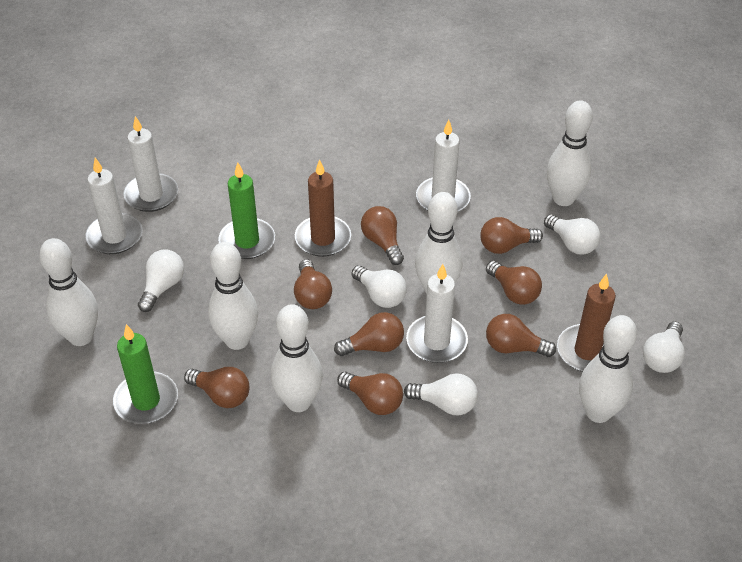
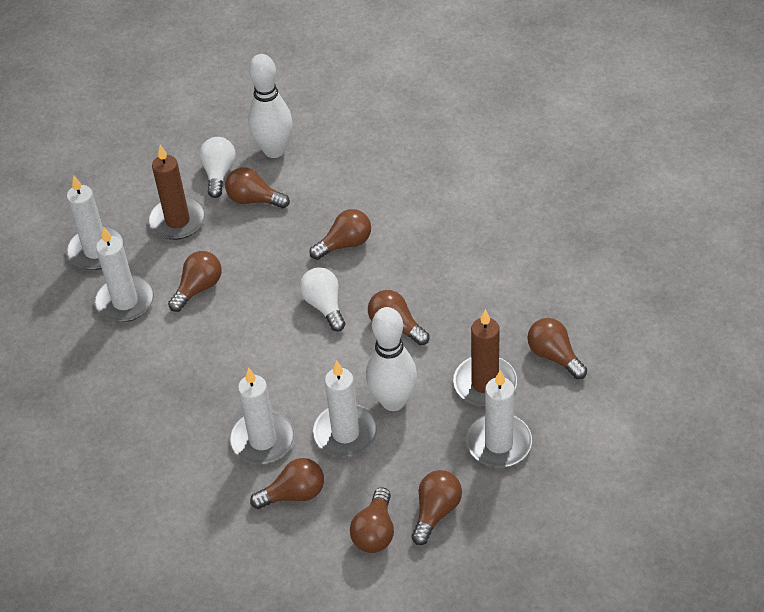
green candle: 2 -> 0
white bowling pin: 6 -> 2
white candle: 4 -> 5
white light bulb: 5 -> 2

